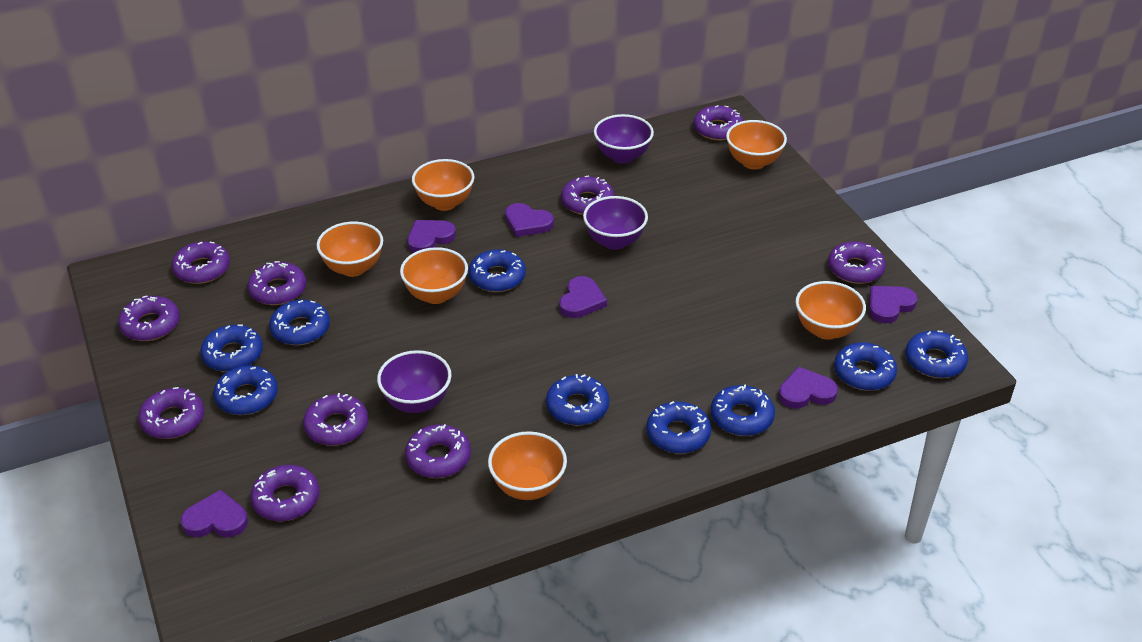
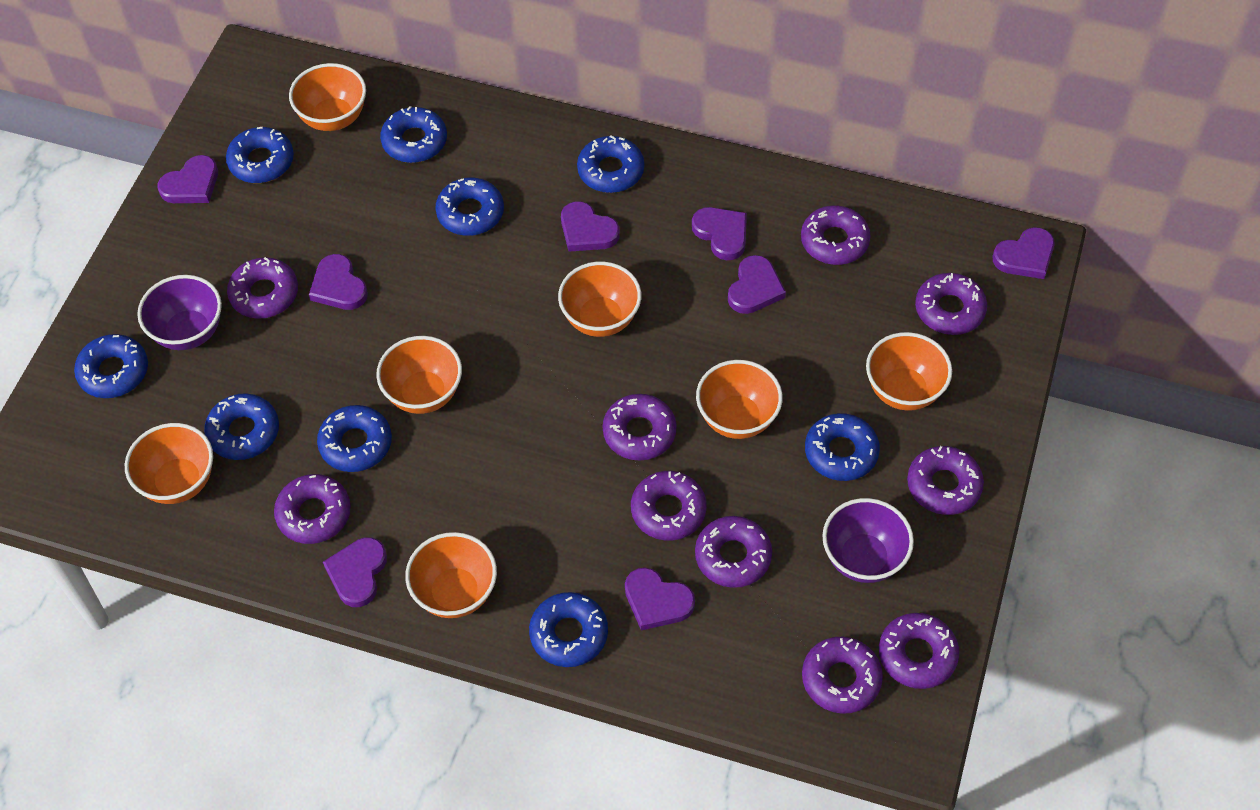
orange bowl: 6 -> 7
purple bowl: 3 -> 2
purple heart: 6 -> 8

